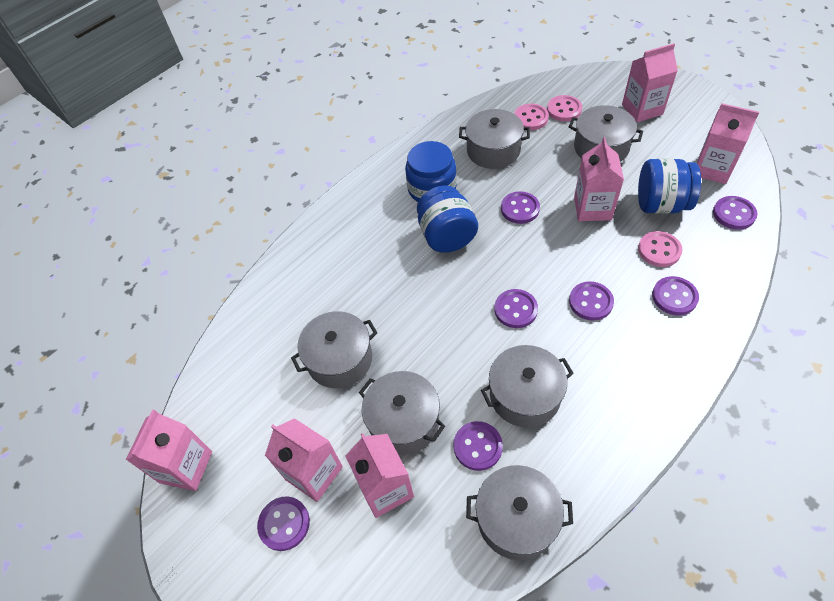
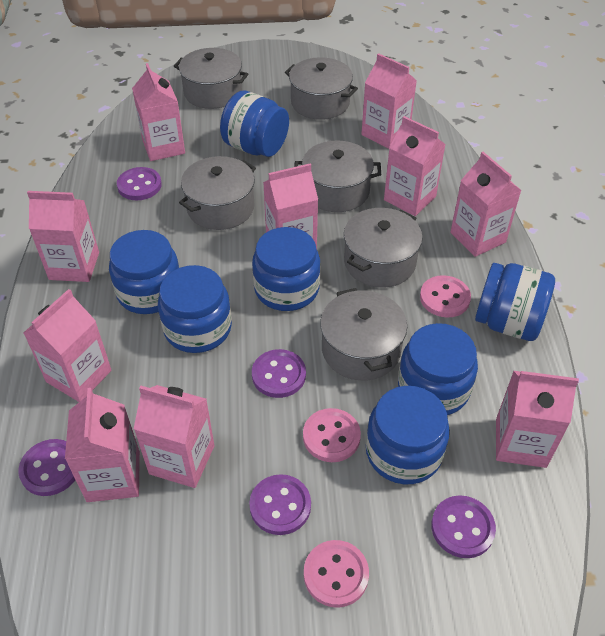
blue jar: 3 -> 7
pink carton: 6 -> 10
purple button: 7 -> 5

